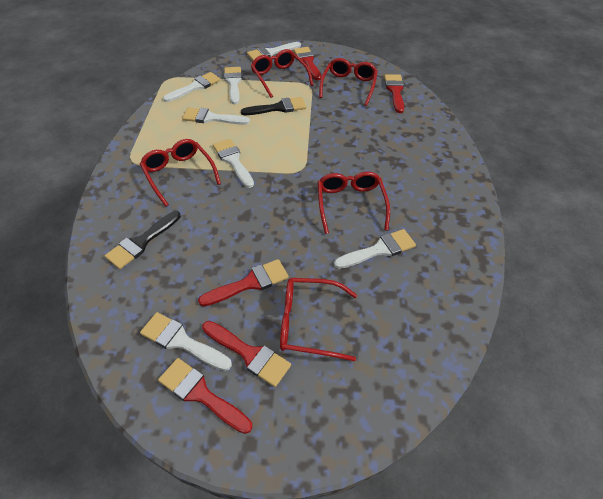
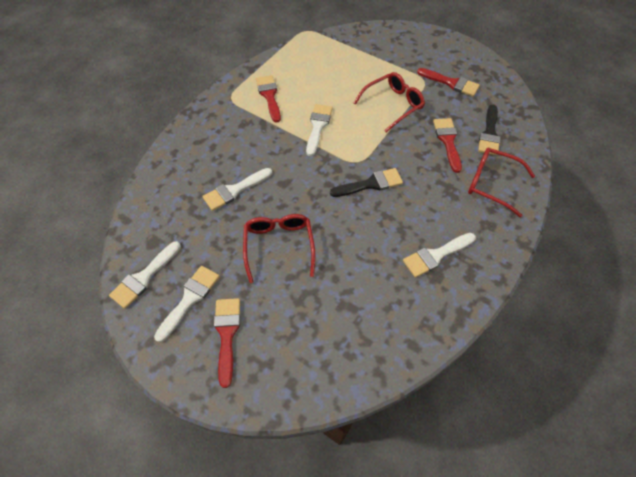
red brush: 5 -> 4
red glasses: 5 -> 3
white brush: 7 -> 5

